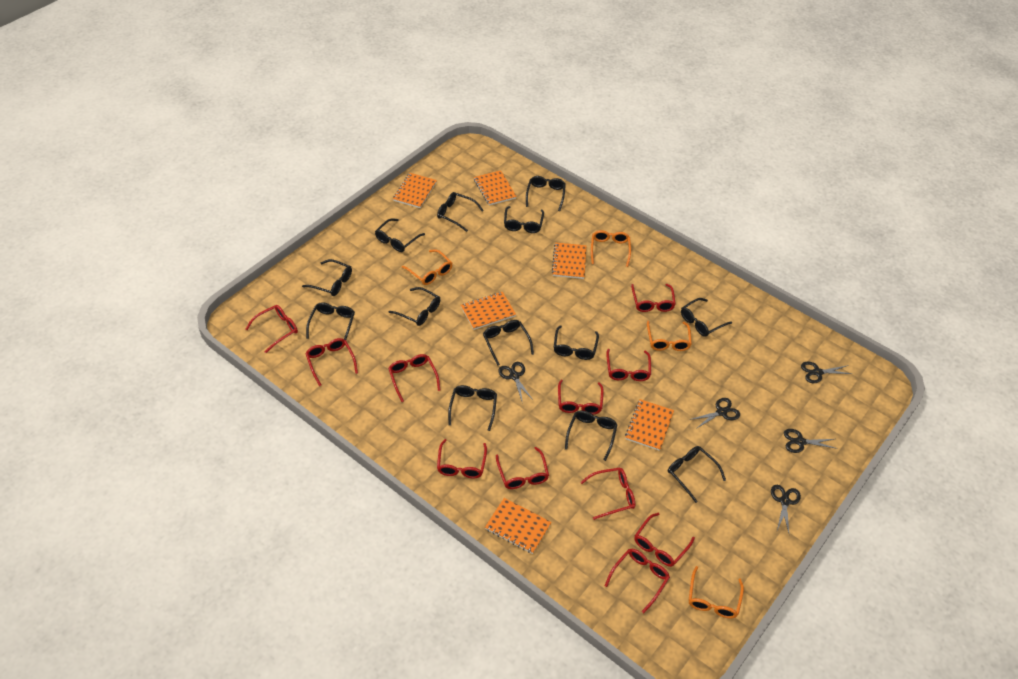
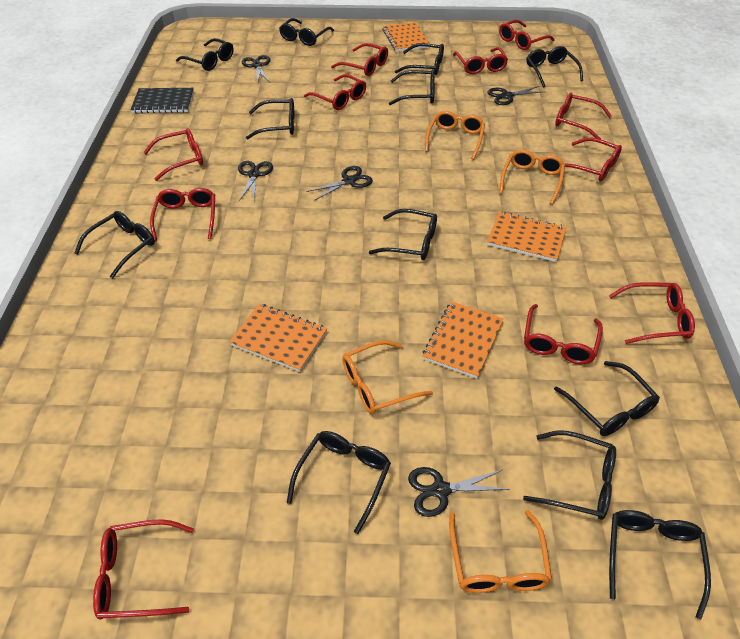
black glasses: 13 -> 12
black notebook: 0 -> 1
orange notebook: 6 -> 4

